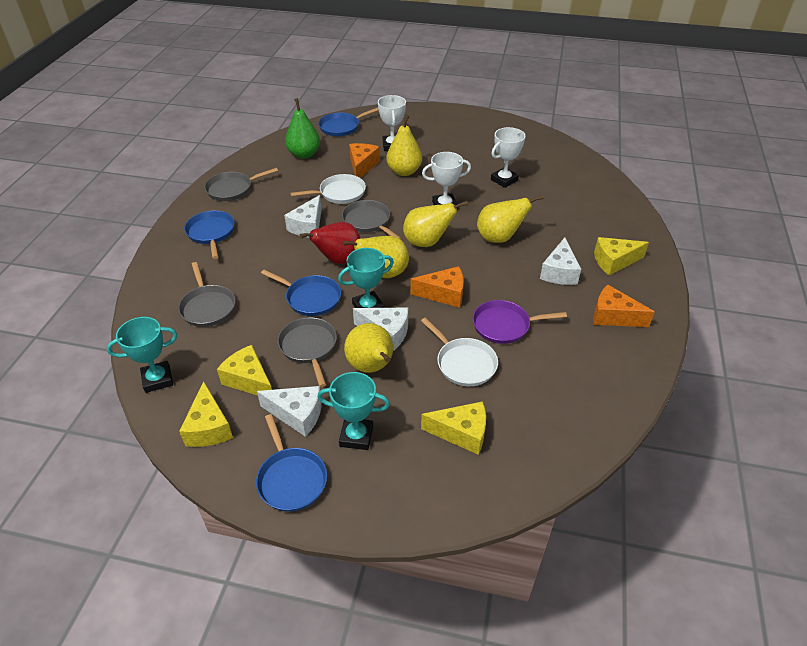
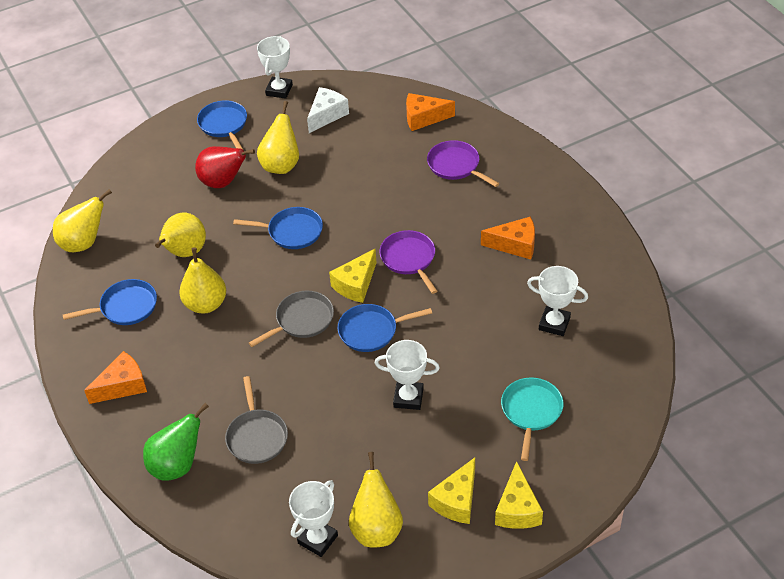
grey pan: 4 -> 2
purple pan: 1 -> 2
turquoise pan: 0 -> 1
turquoise trophy: 3 -> 0
white cheese: 4 -> 1
white pan: 2 -> 0
white trophy: 3 -> 4
yellow cheese: 4 -> 3

